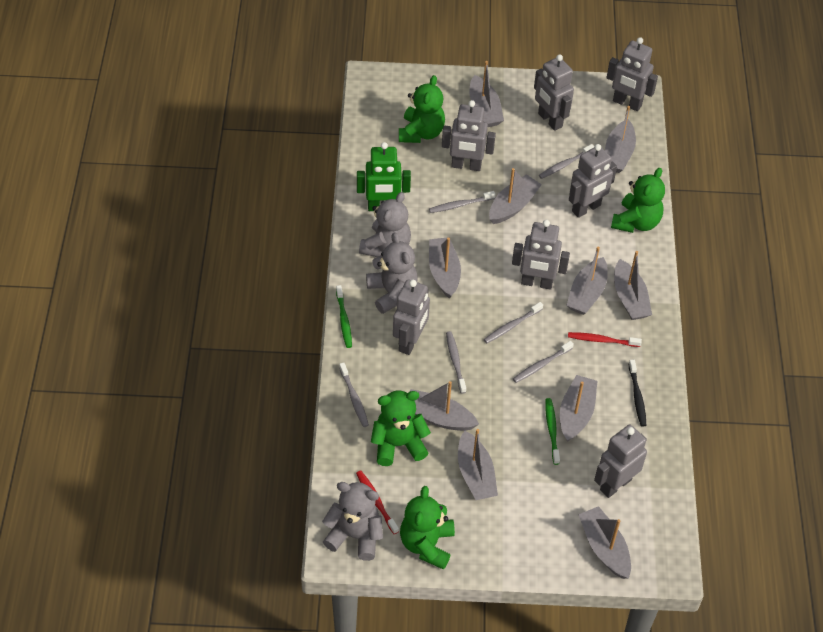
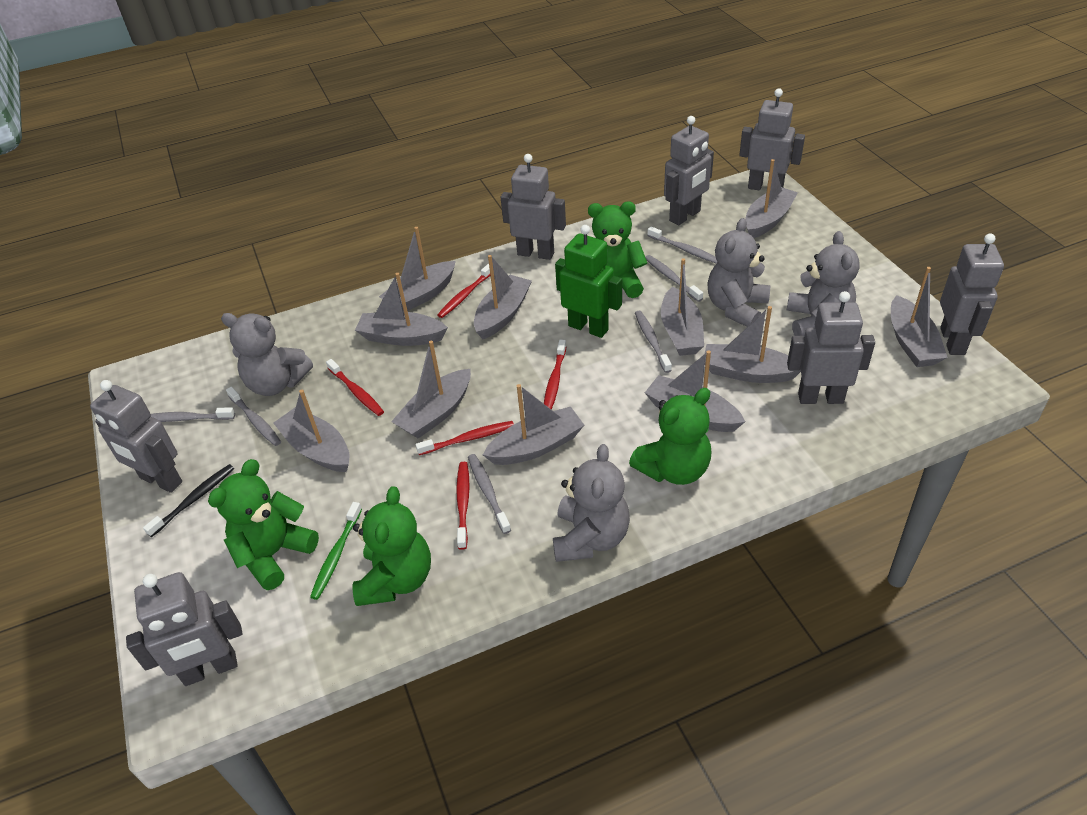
green toothbrush: 2 -> 1
grey boat: 10 -> 11
grey teddy bear: 3 -> 4
red toothbrush: 2 -> 5

